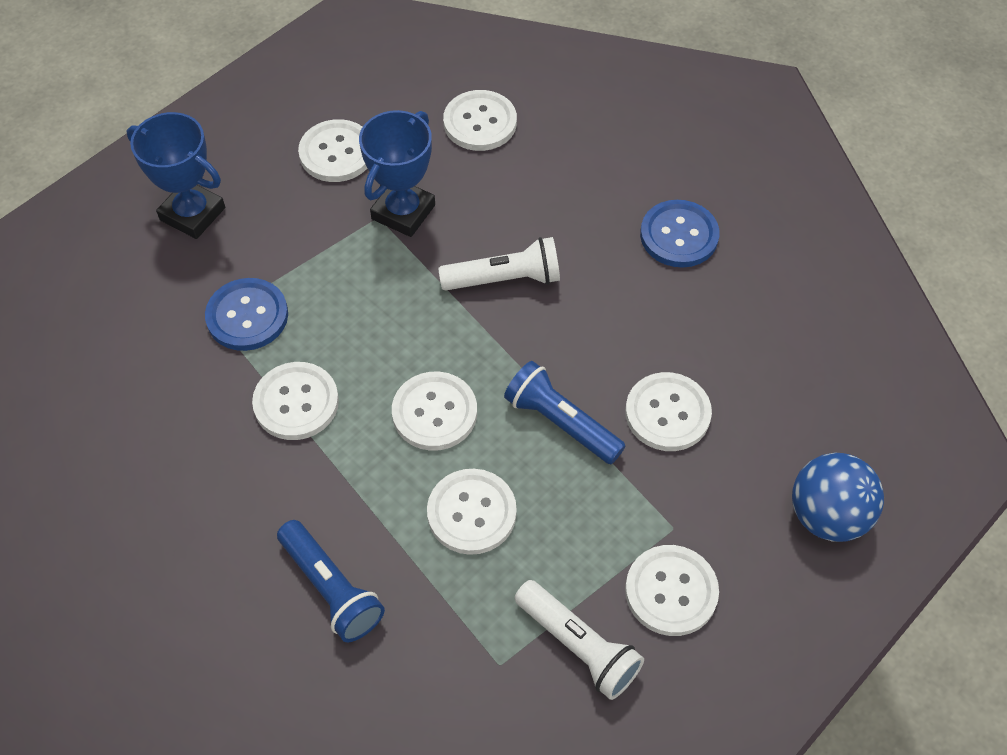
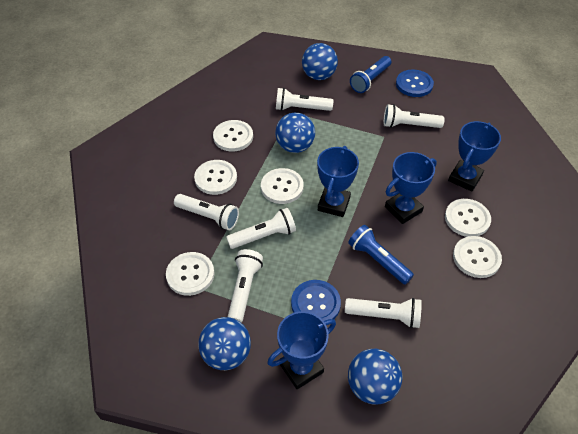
blue ball: 1 -> 4
blue trophy: 2 -> 4
white button: 7 -> 6
white flashlight: 2 -> 6

